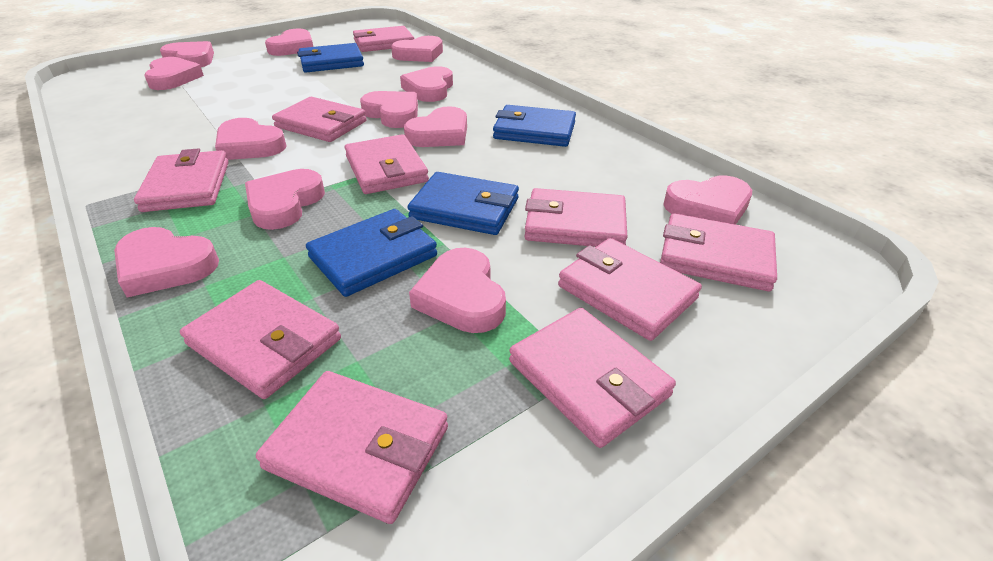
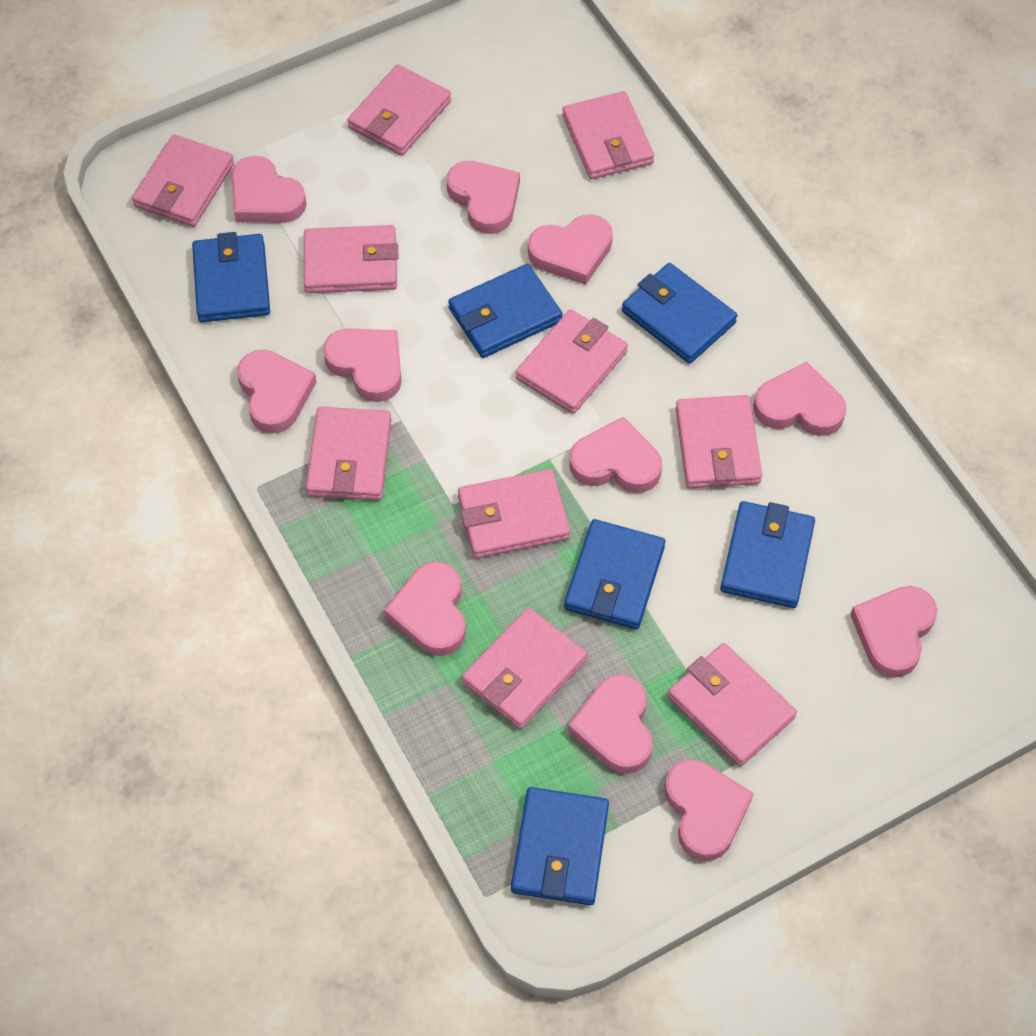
blue wallet: 4 -> 6
pink heart: 12 -> 11

